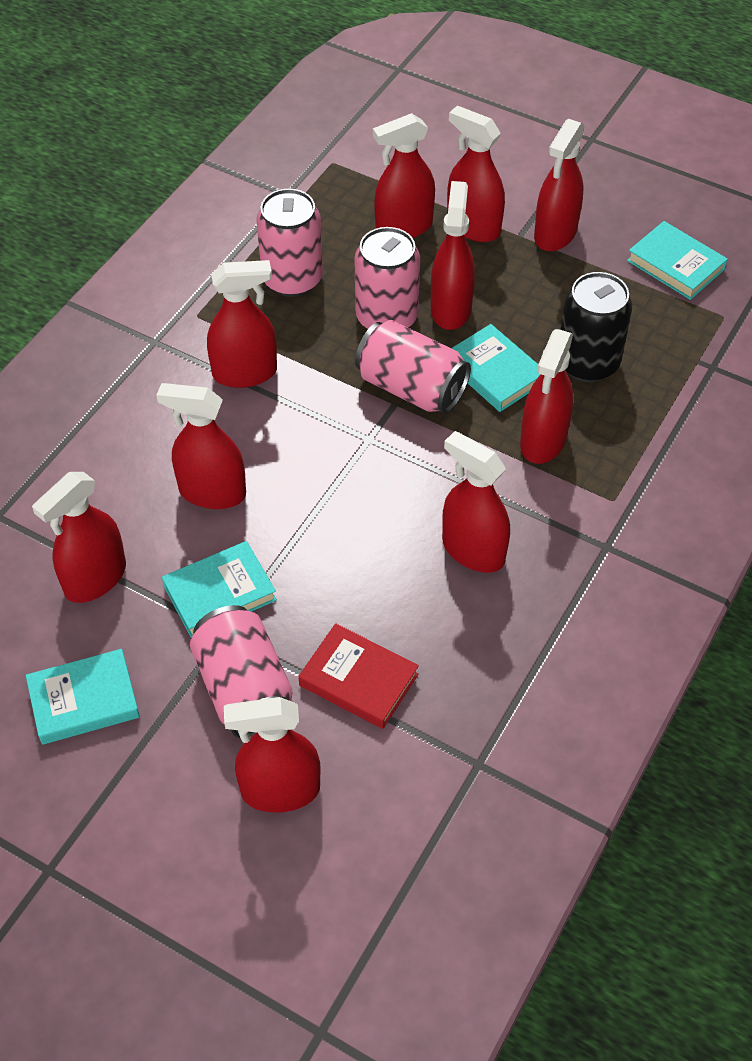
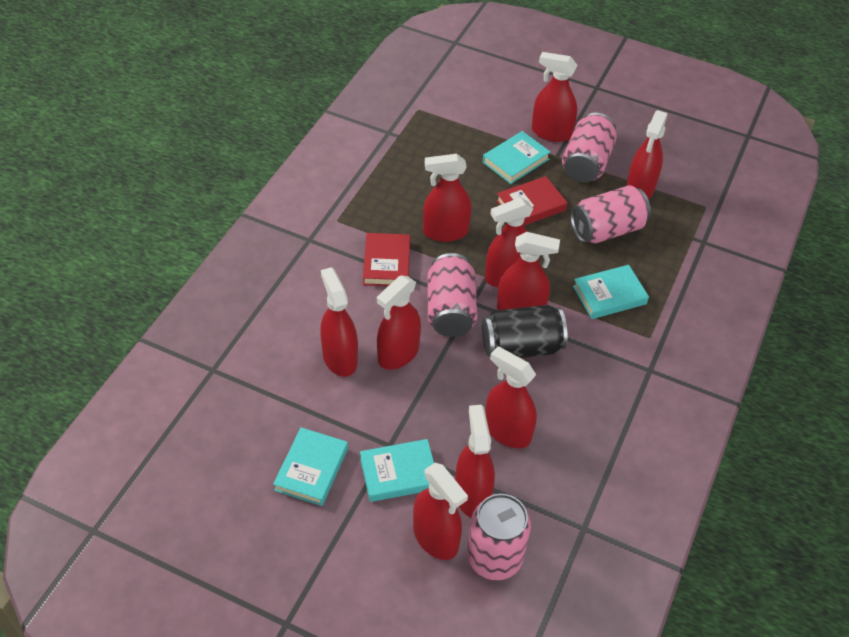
red book: 1 -> 2

